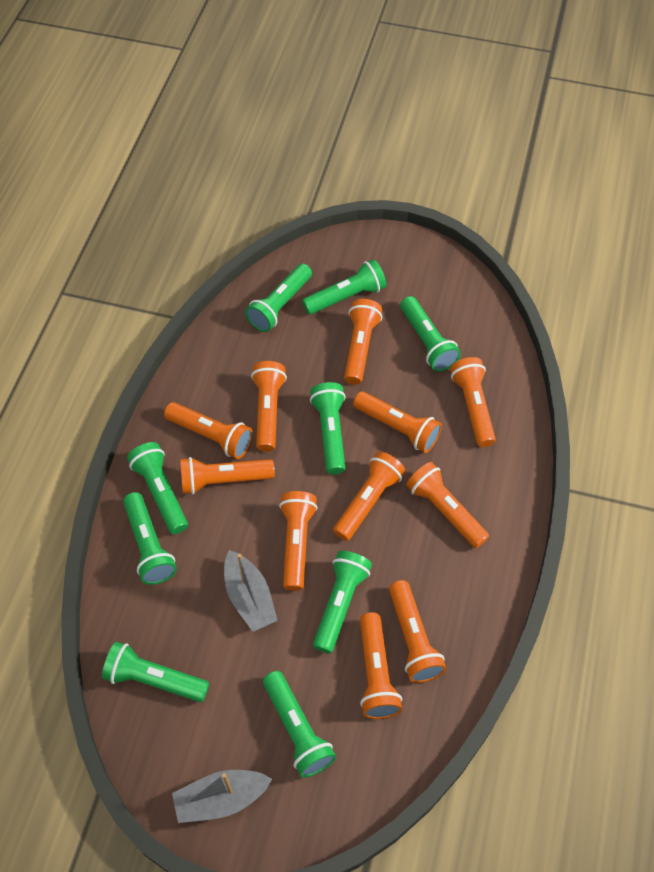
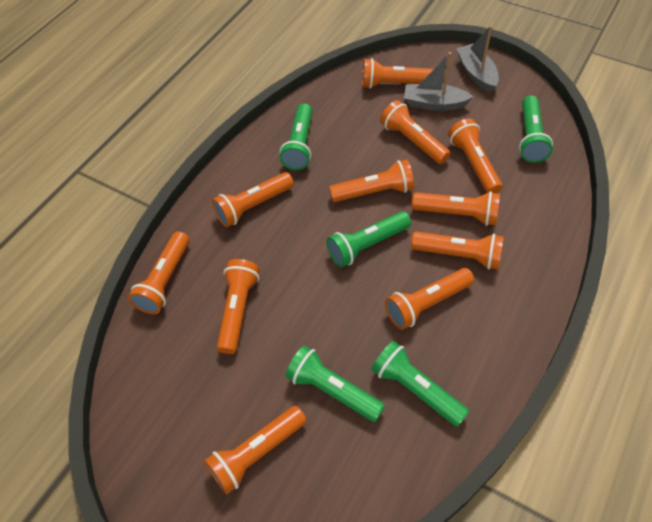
green flashlight: 9 -> 5

